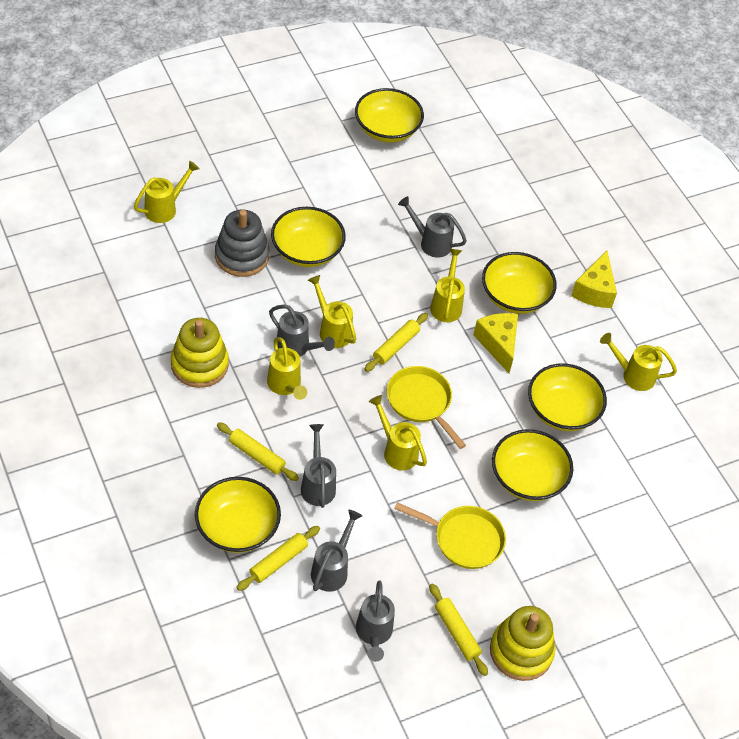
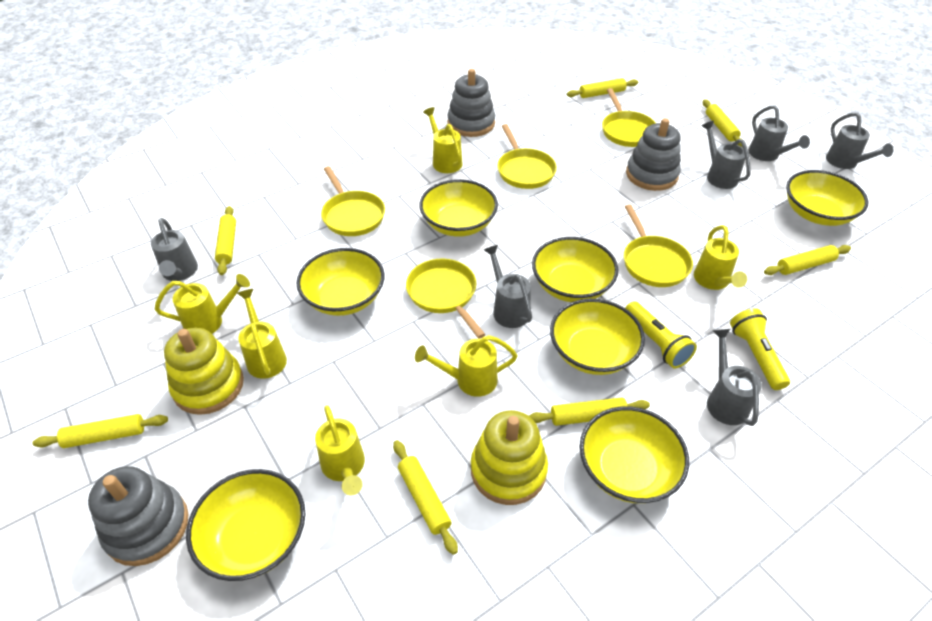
grey stacking toy: 1 -> 3
grey watering can: 5 -> 6
yellow bowl: 6 -> 7
yellow cheese: 2 -> 0
yellow flashlight: 0 -> 2
yellow pan: 2 -> 5
yellow rolling pin: 4 -> 7

